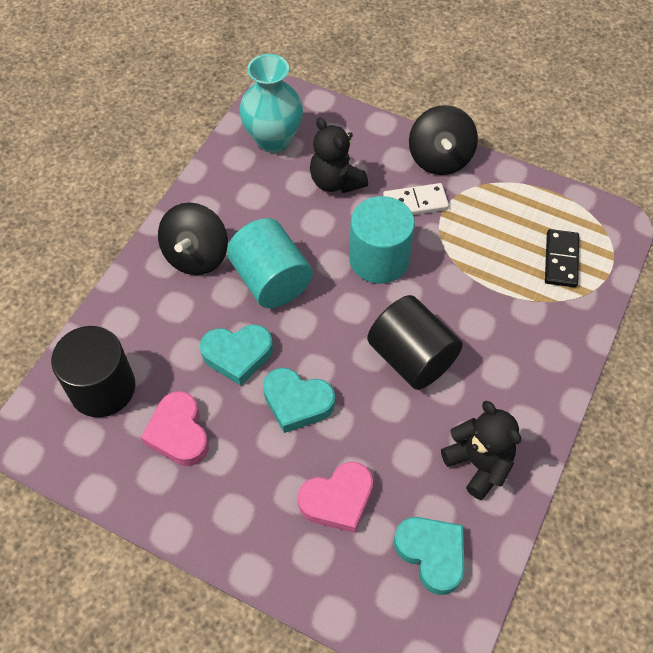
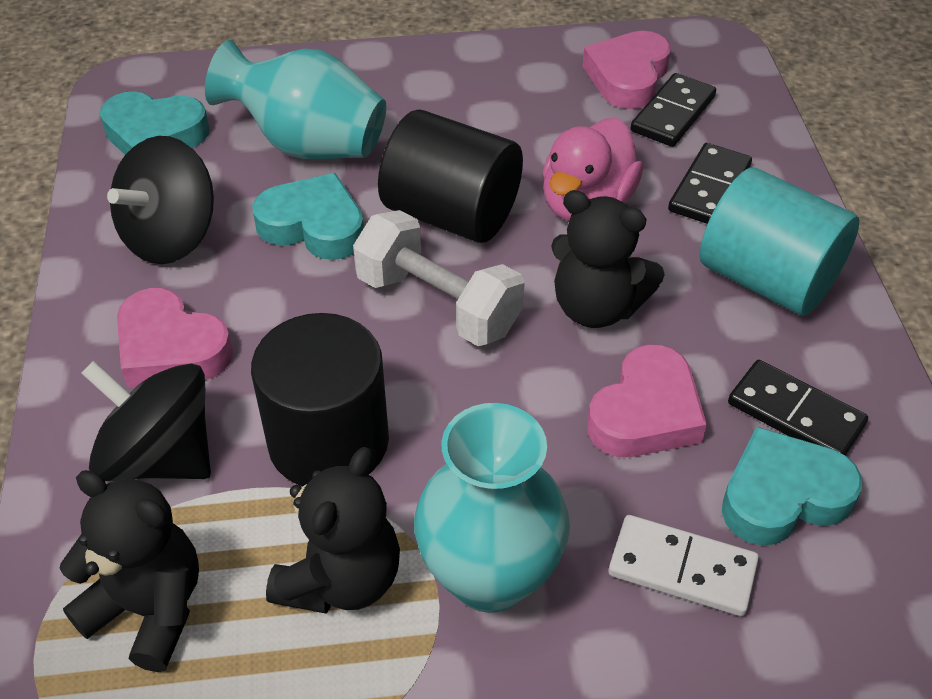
black domino: 1 -> 3
black teddy bear: 2 -> 3
pink duck: 0 -> 1
pink heart: 2 -> 3
turquoise cylinder: 2 -> 1
turquoise vase: 1 -> 2
white dumbbell: 0 -> 1

